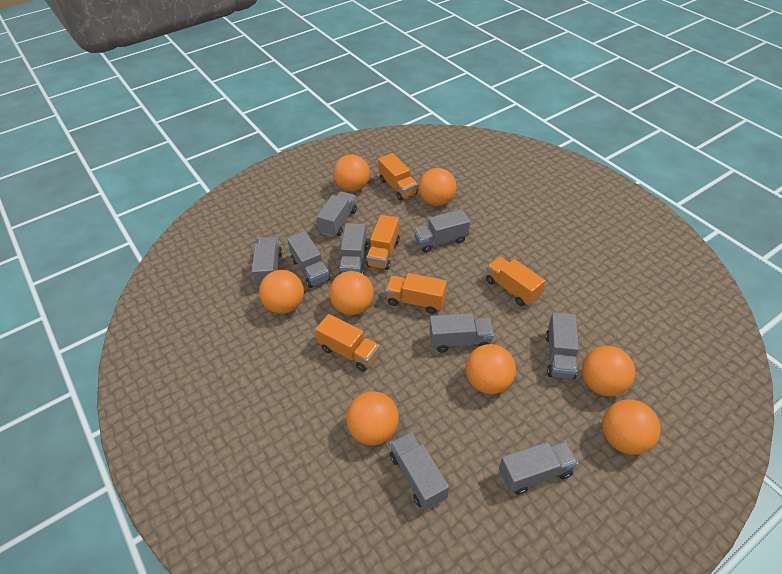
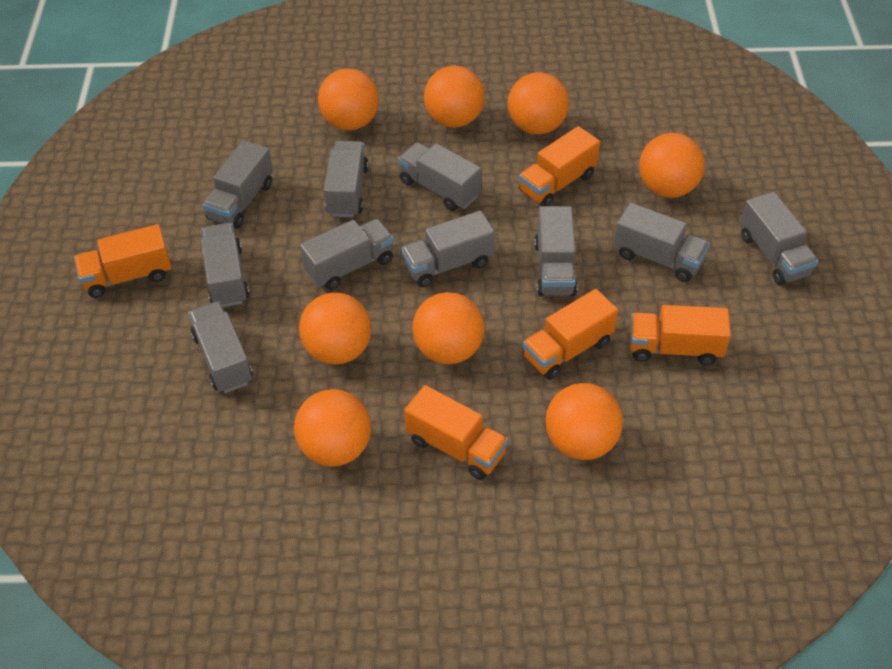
grey truck: 9 -> 10

